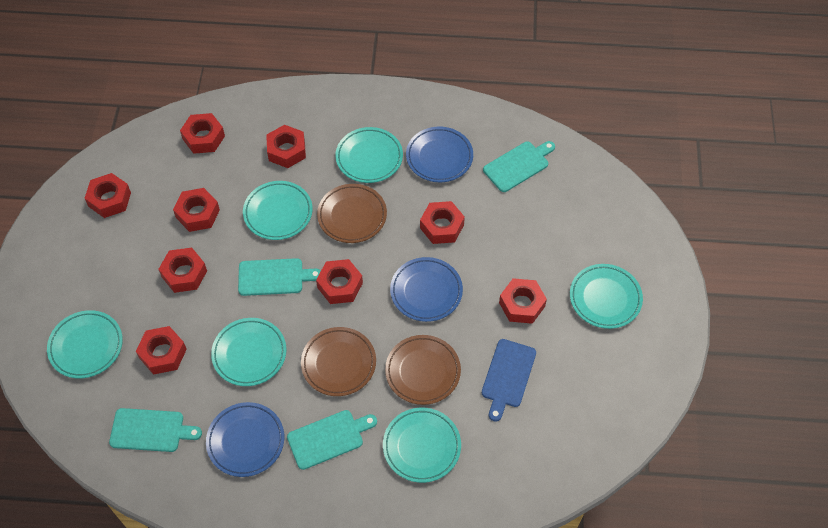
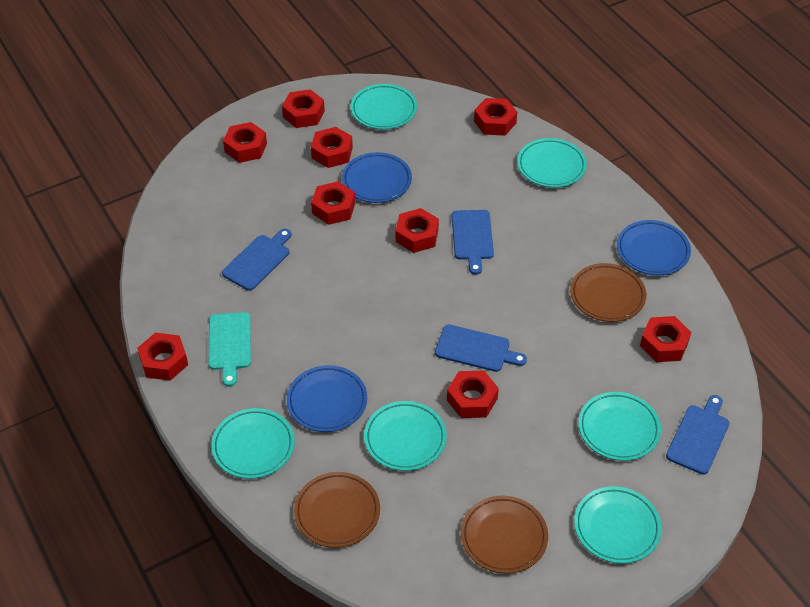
blue cutting board: 1 -> 4
turquoise cutting board: 4 -> 1

